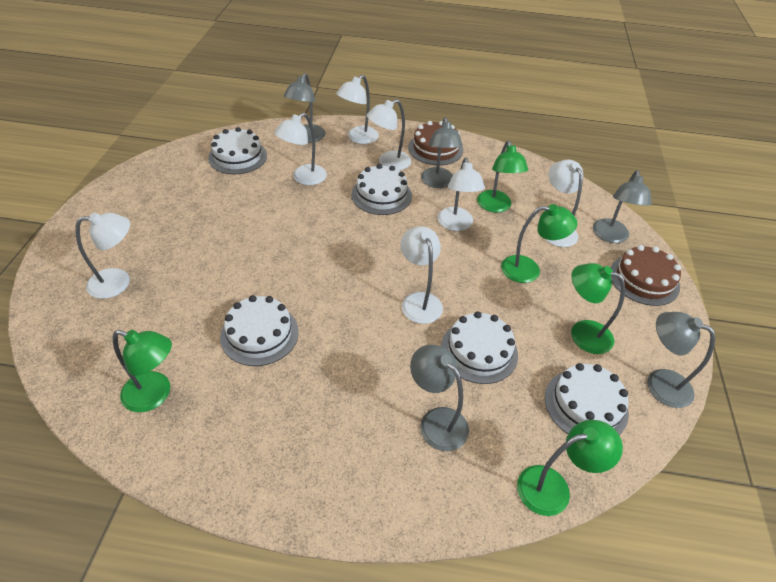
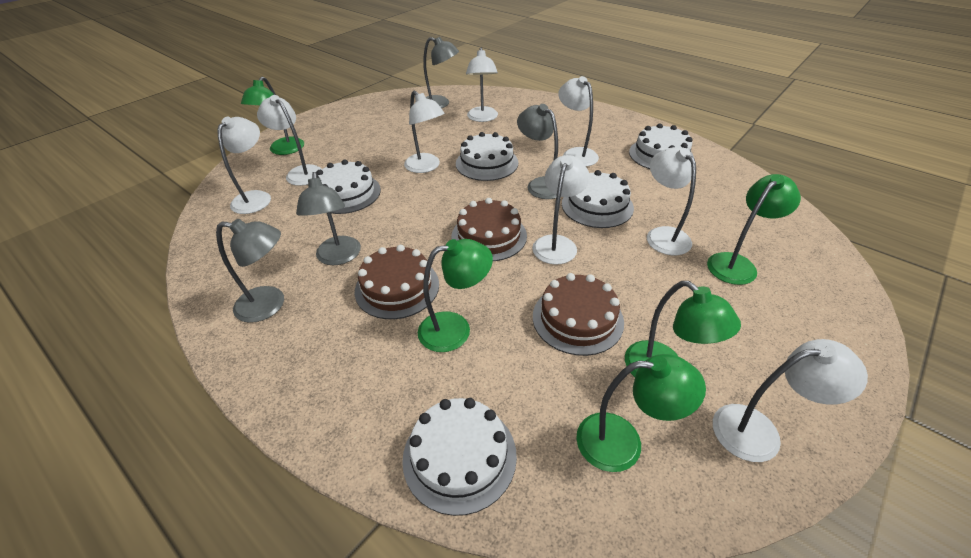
brown cake: 2 -> 3
grey lamp: 5 -> 4
white lamp: 7 -> 8

